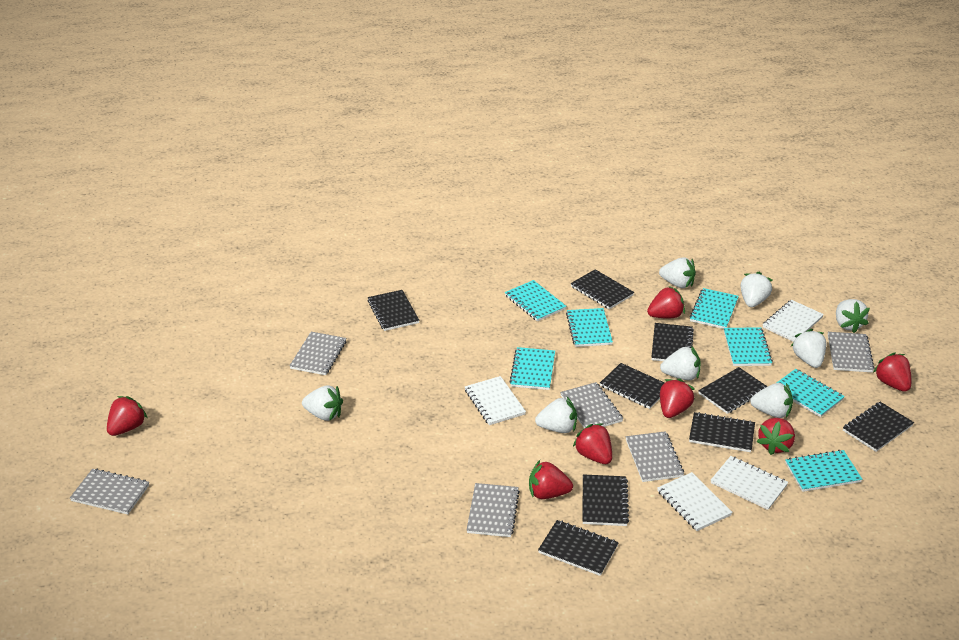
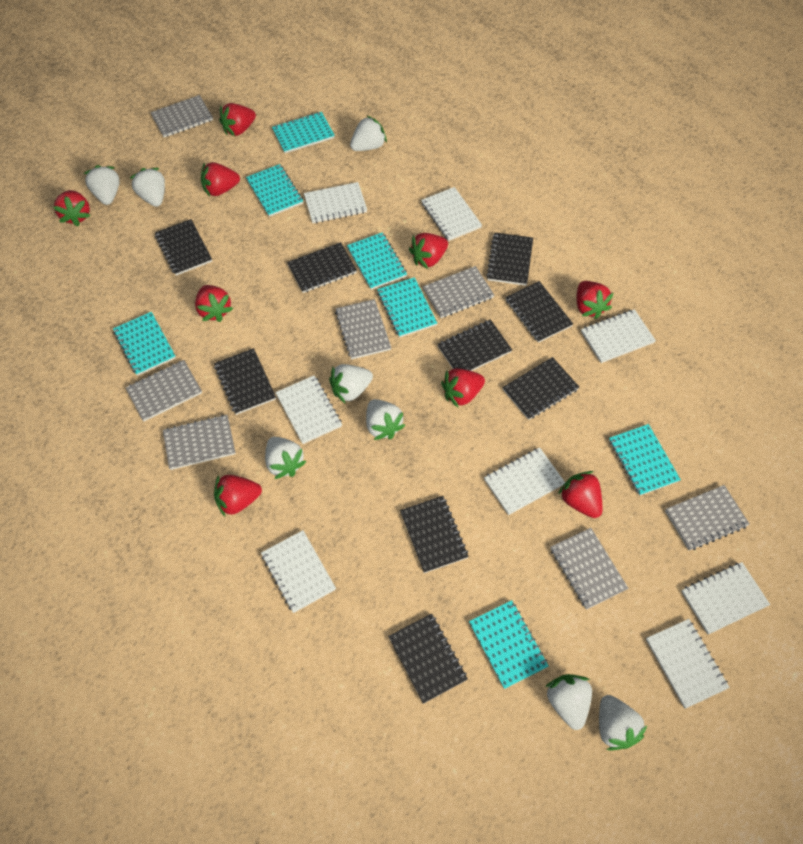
grey notebook: 6 -> 7
red strawberry: 7 -> 9
white notebook: 4 -> 8

